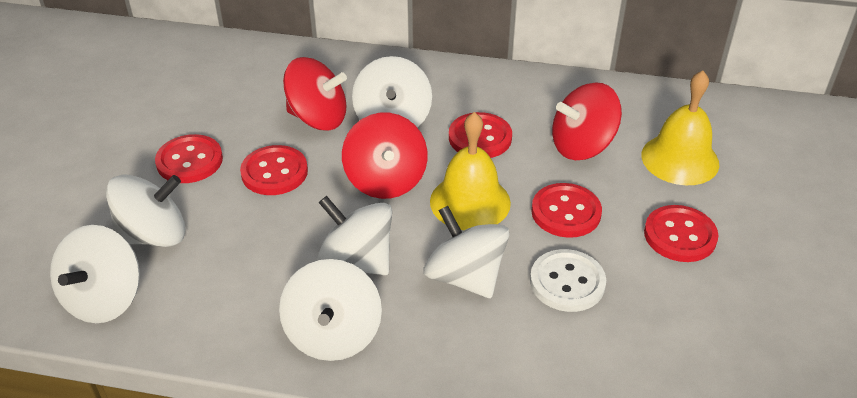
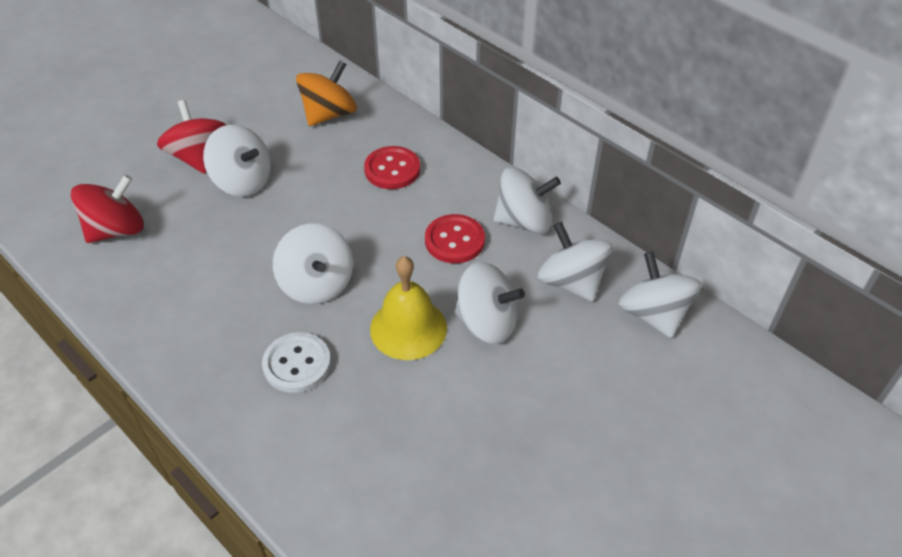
orange spinning top: 0 -> 1
red button: 5 -> 2
red spinning top: 3 -> 2
yellow bell: 2 -> 1

